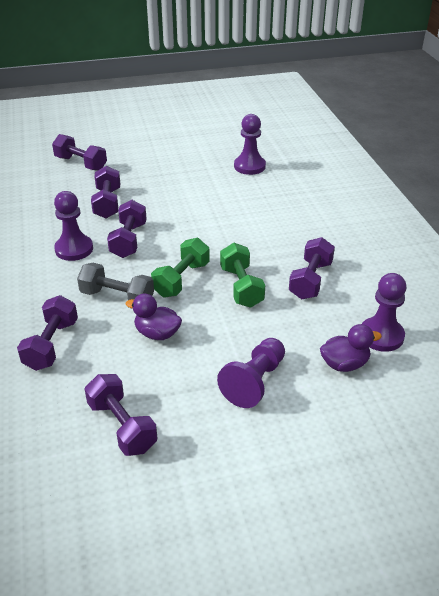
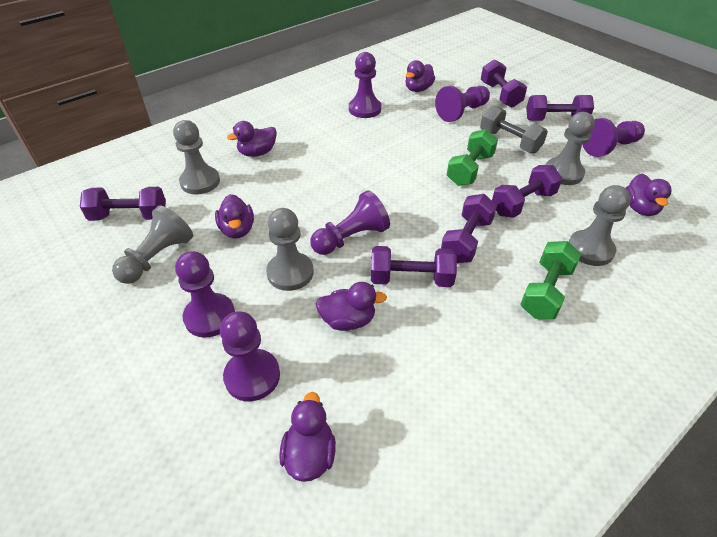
grey pawn: 0 -> 5
purple duck: 2 -> 6
purple pawn: 4 -> 6

